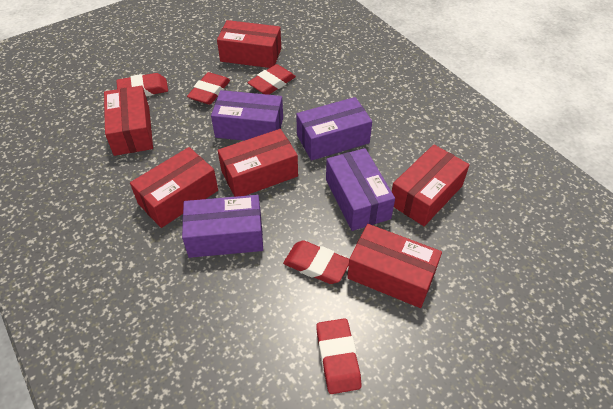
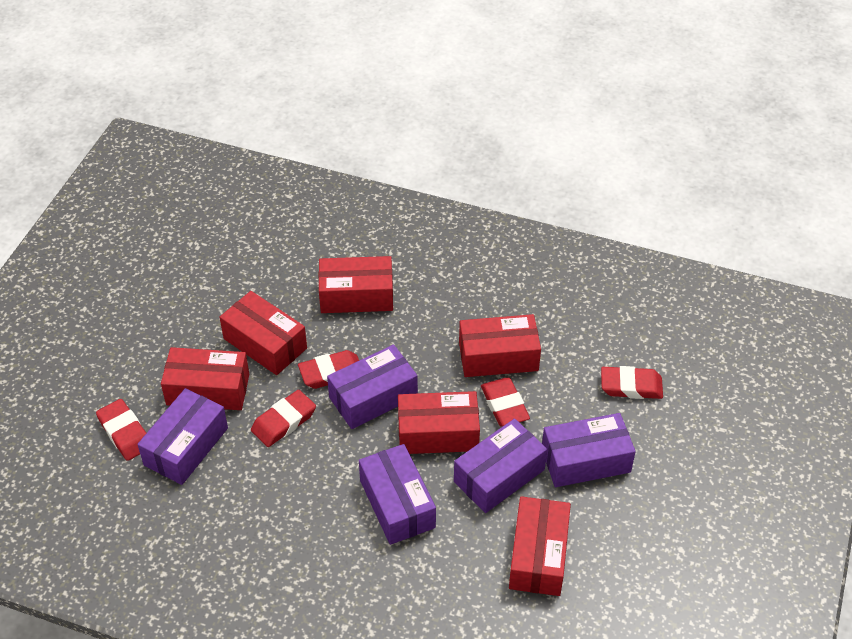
purple box: 4 -> 5

